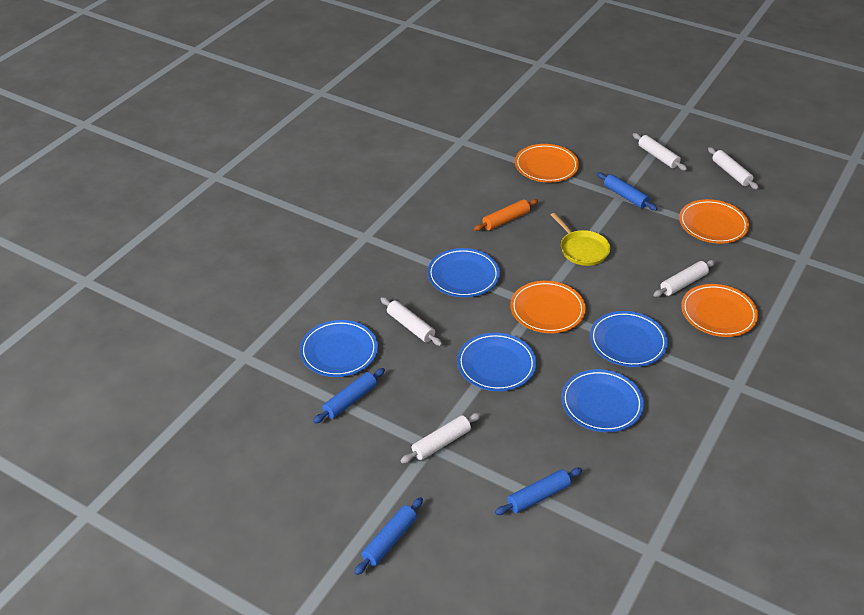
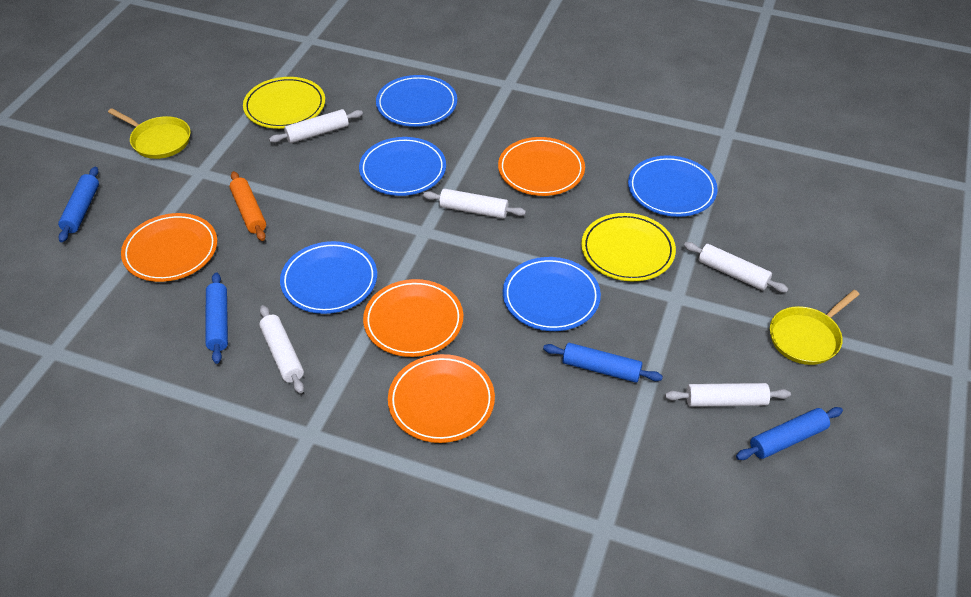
yellow pan: 1 -> 2
yellow plate: 0 -> 2

